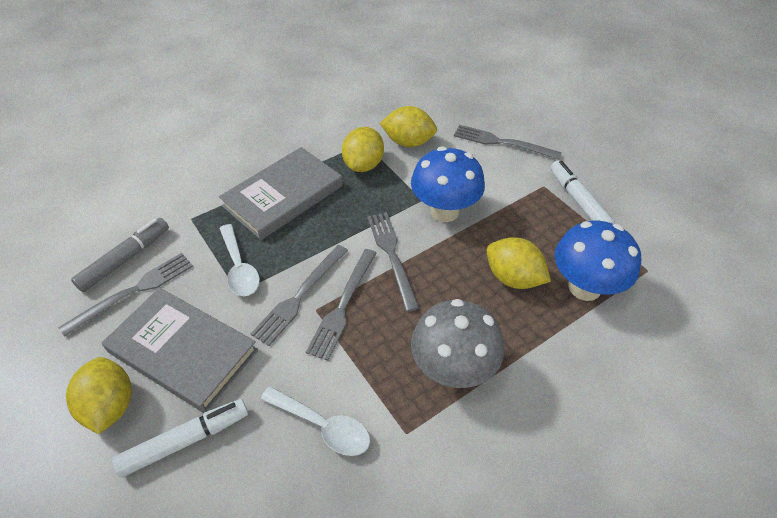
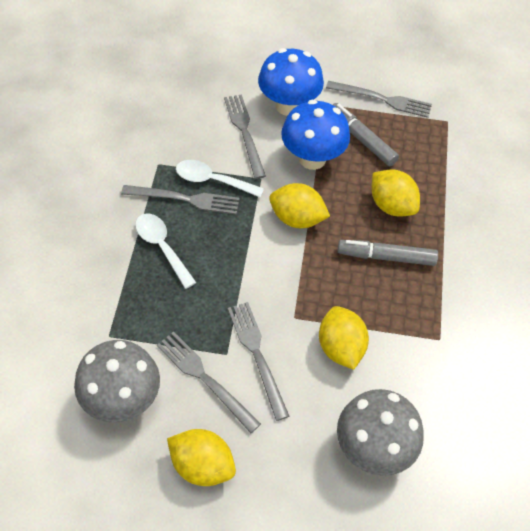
grey book: 2 -> 0
grey marker: 1 -> 2
grey mushroom: 1 -> 2
white marker: 2 -> 0

